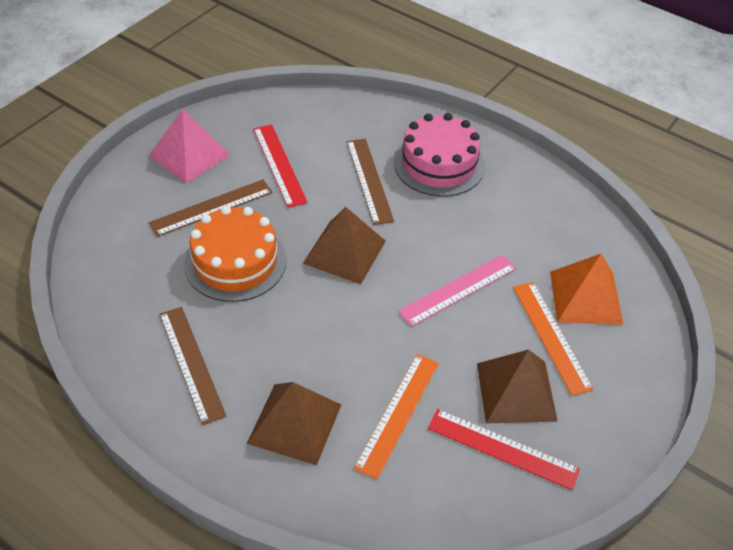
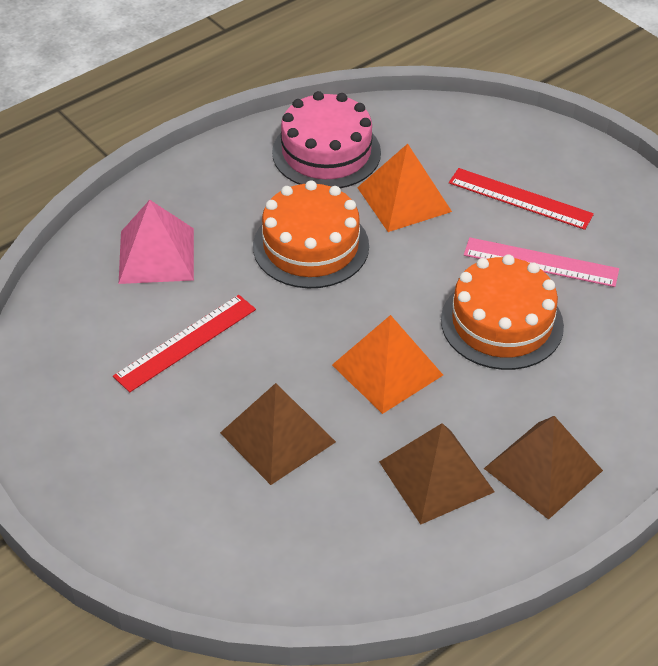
brown ruler: 3 -> 0
orange cake: 1 -> 2
orange pyramid: 1 -> 2
orange ruler: 2 -> 0

